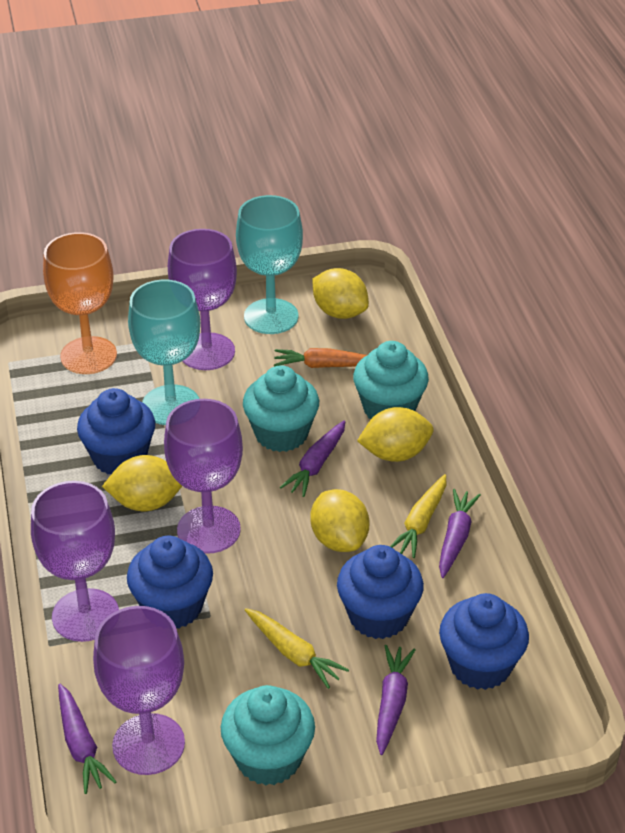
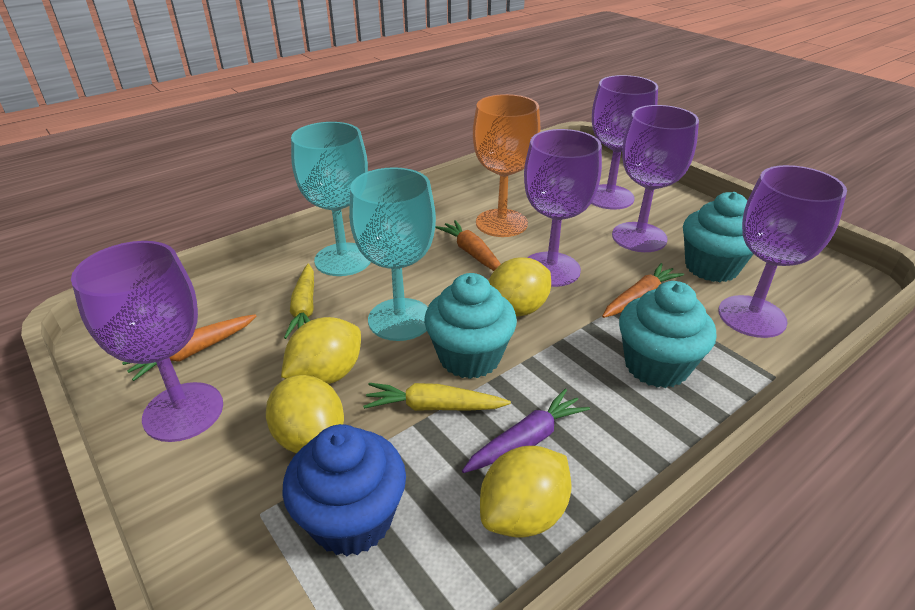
blue cupcake: 4 -> 1
orange carrot: 1 -> 3
purple carrot: 4 -> 1
purple goblet: 4 -> 5

